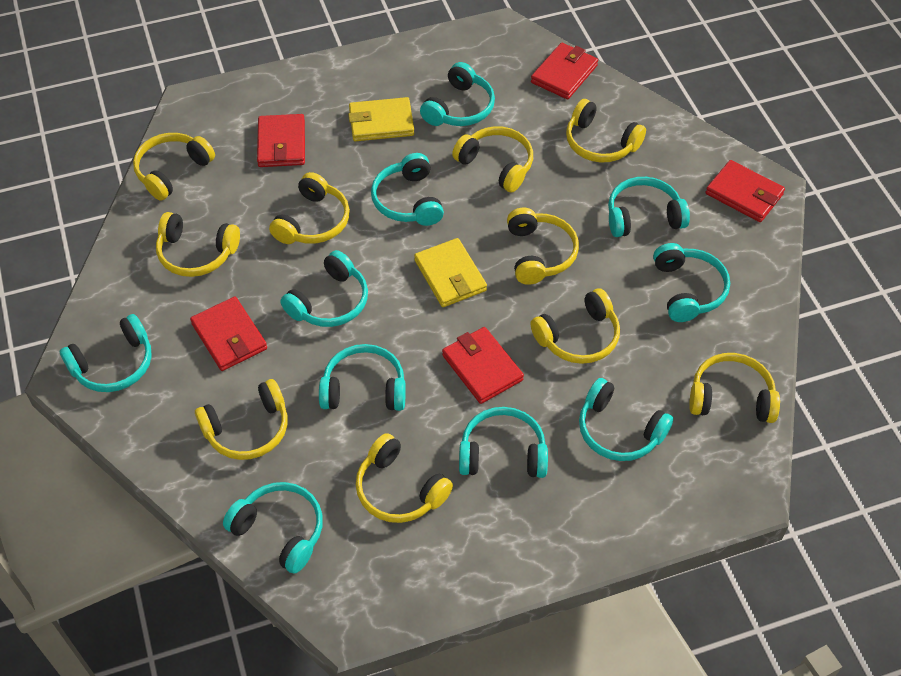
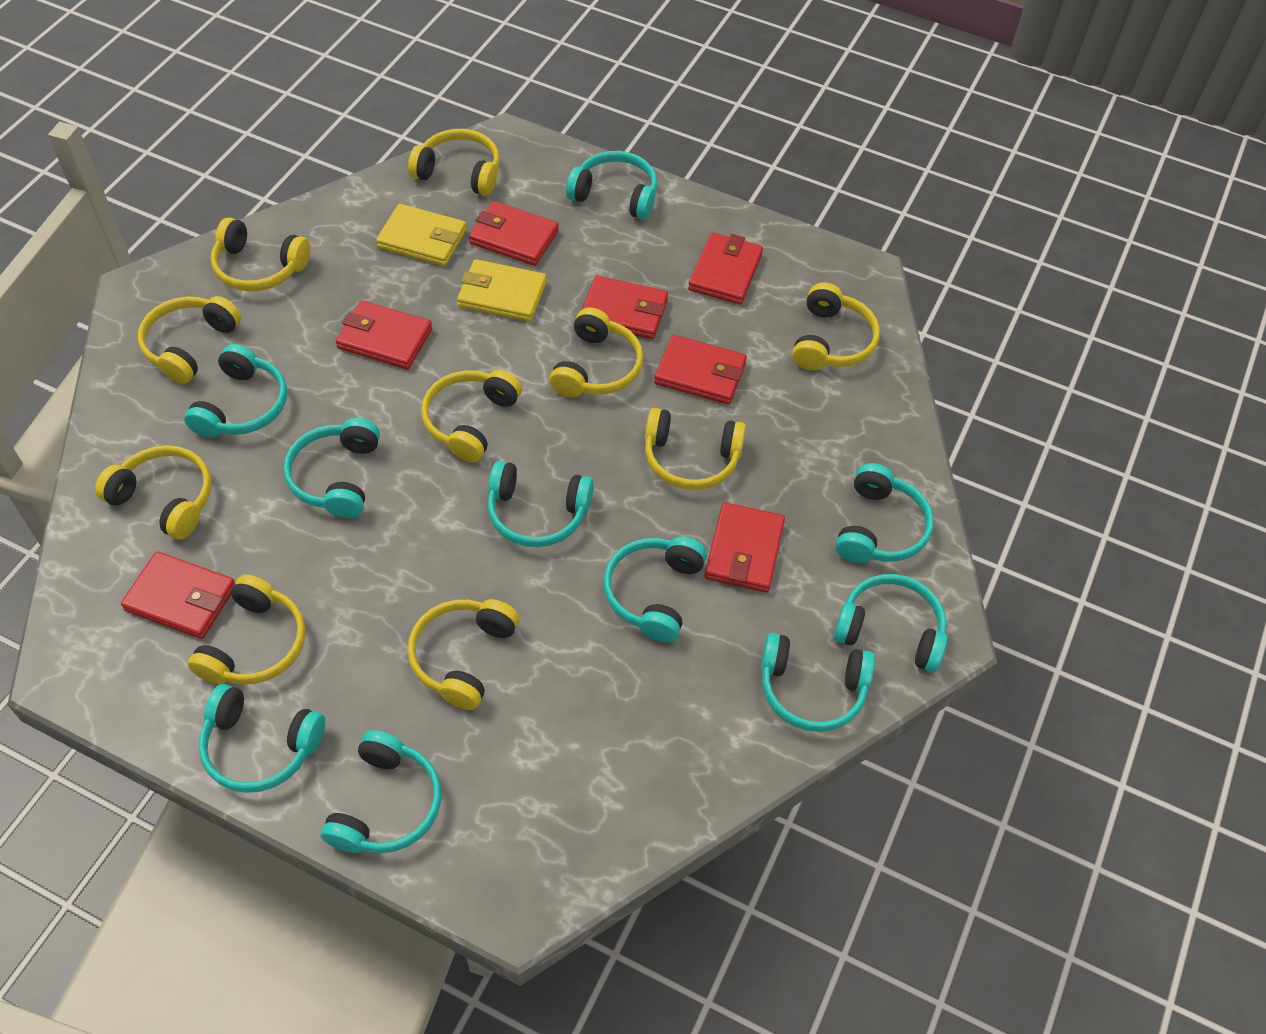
red wallet: 5 -> 7

